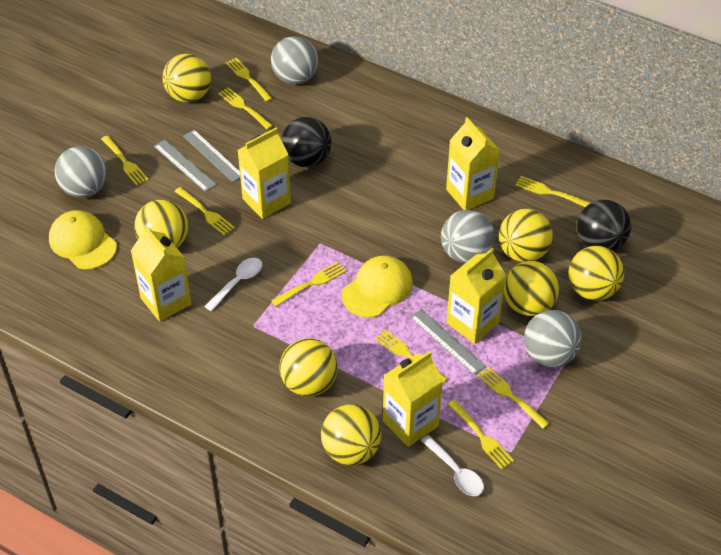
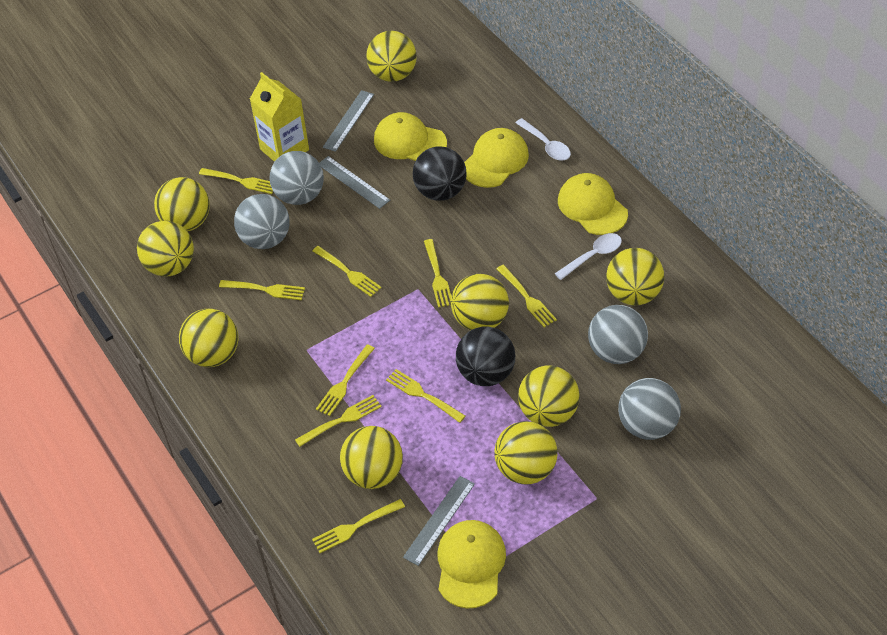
yellow ball: 7 -> 9
yellow cap: 2 -> 4
yellow carton: 5 -> 1

